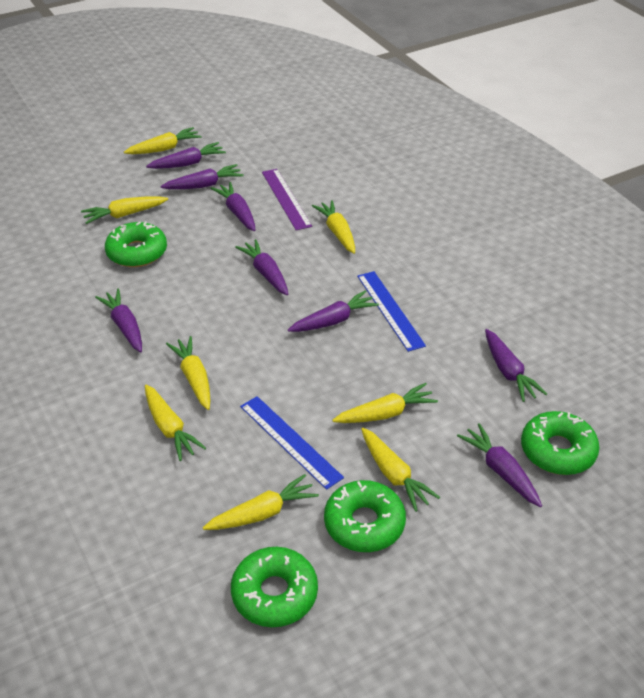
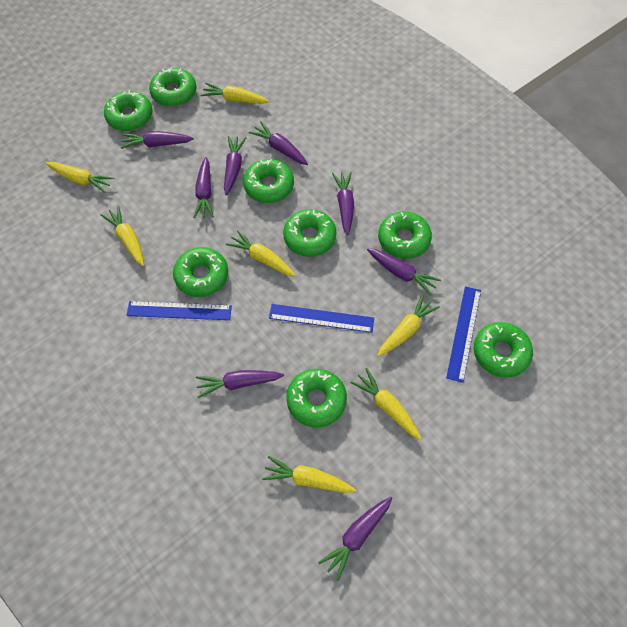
blue ruler: 2 -> 3
green donut: 4 -> 8
purple ruler: 1 -> 0
yellow carrot: 8 -> 7

